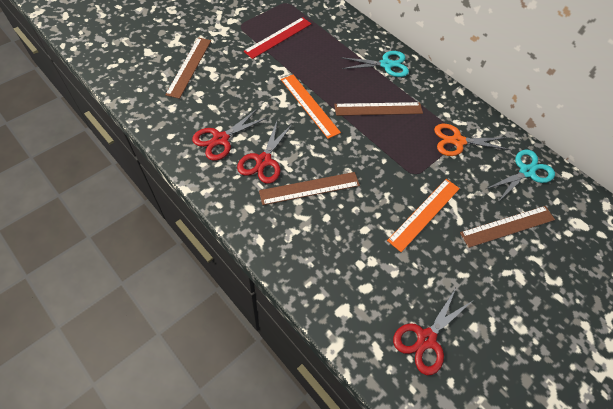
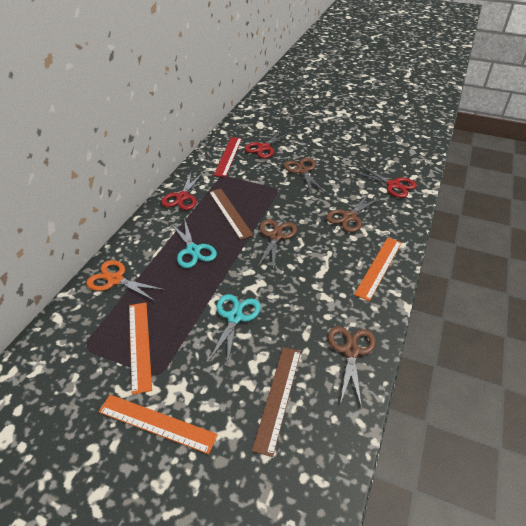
brown ruler: 4 -> 2
brown scissors: 0 -> 4
orange ruler: 2 -> 3

